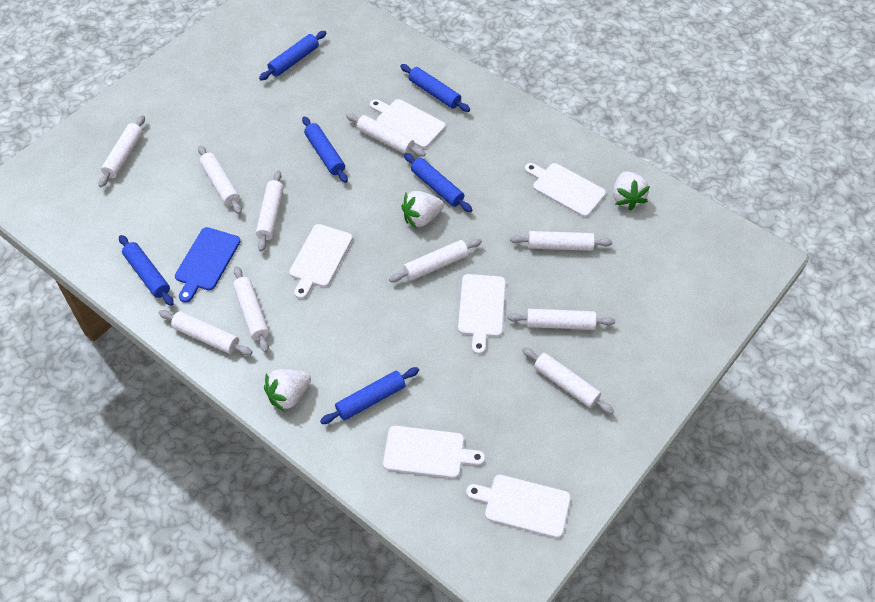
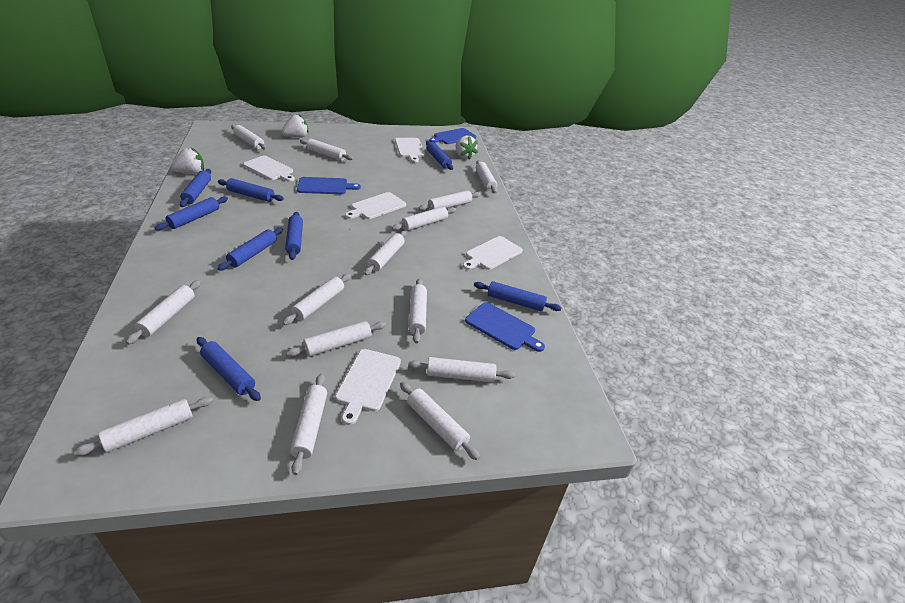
blue cutting board: 1 -> 3
blue rolling pin: 6 -> 8
white cutting board: 6 -> 5
white rolling pin: 10 -> 14

